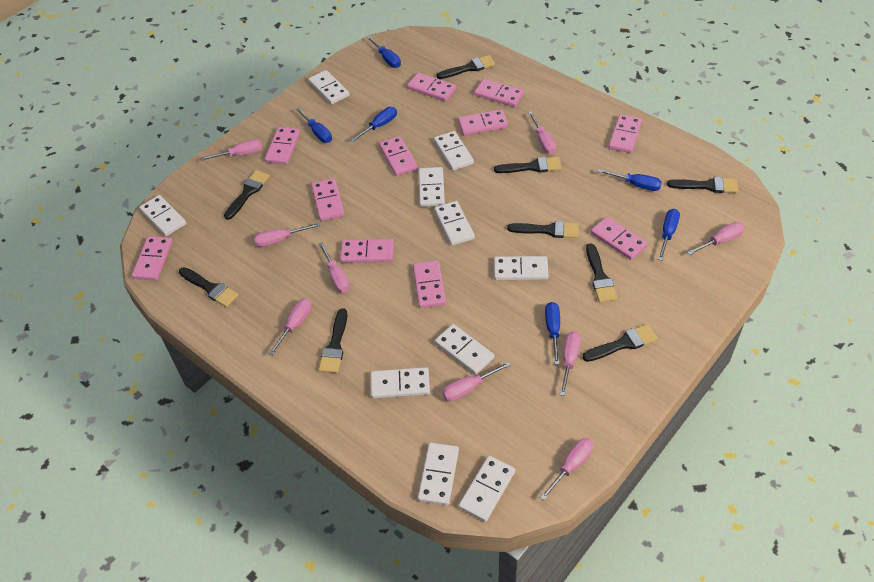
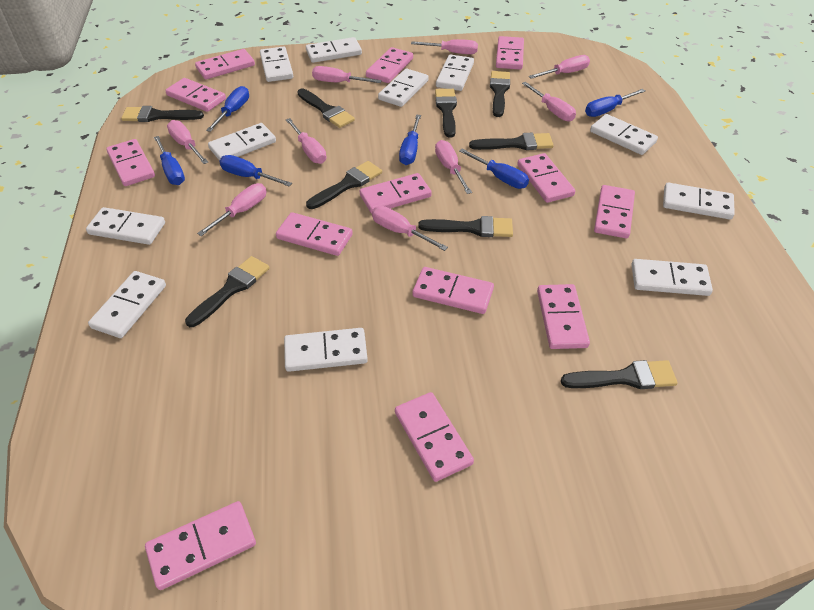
pink domino: 11 -> 13
white domino: 10 -> 11

